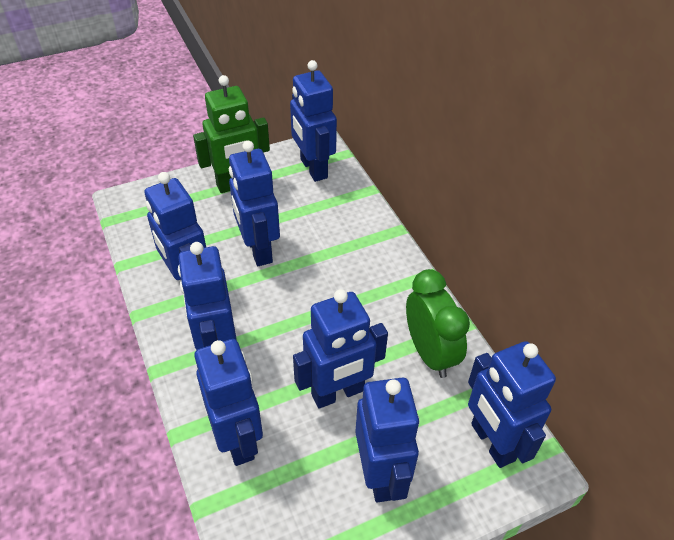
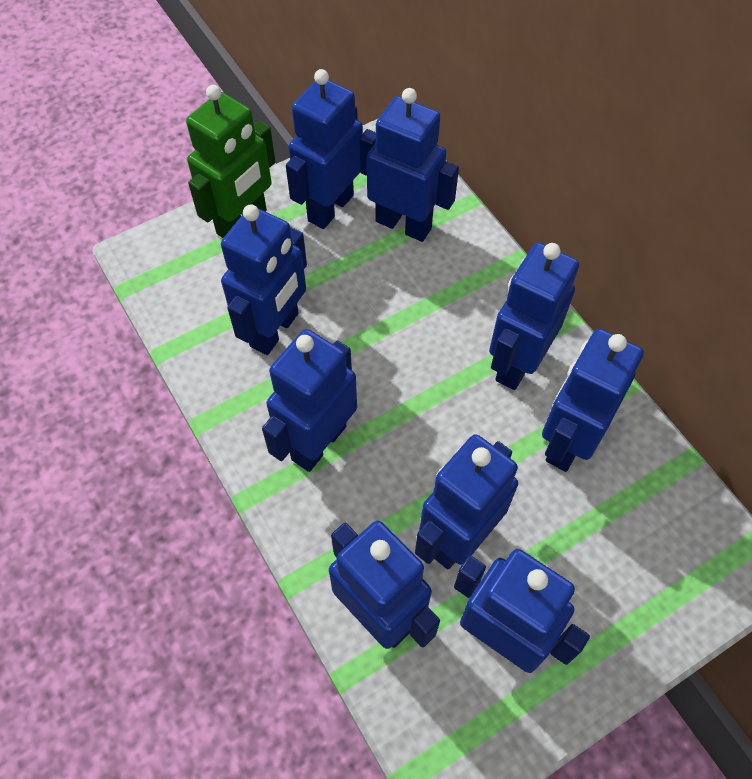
blue robot: 8 -> 9
green clock: 1 -> 0

